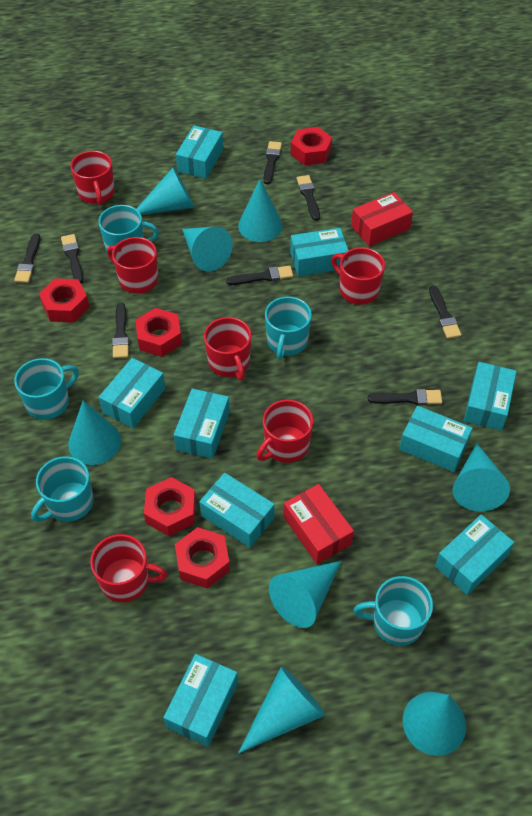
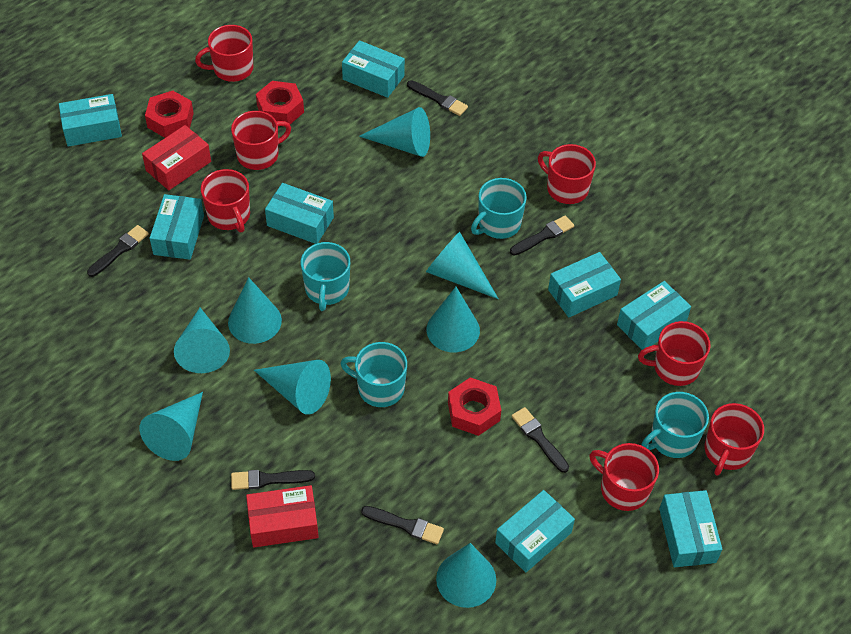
black brush: 8 -> 6
red mug: 6 -> 7
red nut: 5 -> 3
turquoise box: 9 -> 8
turquoise mug: 5 -> 4

